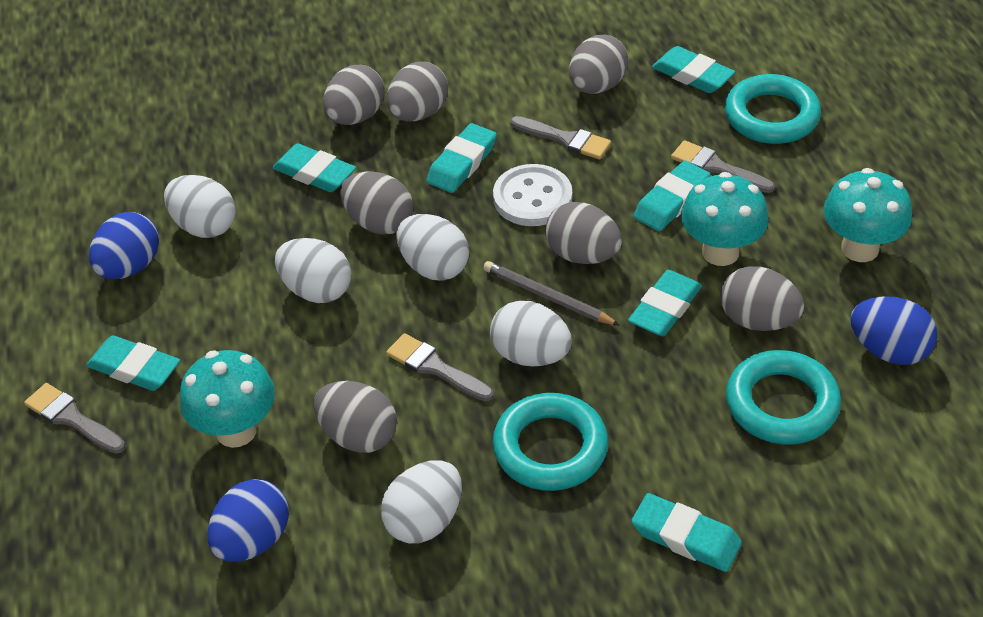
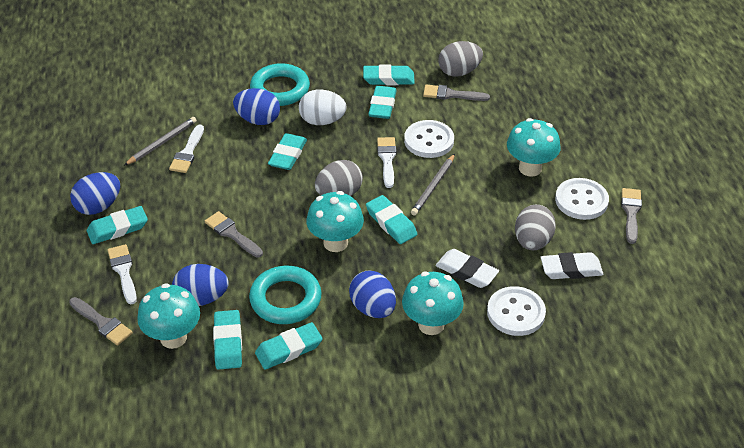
blue egg: 3 -> 4
grey egg: 7 -> 3
grey pencil: 1 -> 2
turquoise mushroom: 3 -> 4
turquoise ring: 3 -> 2
white brush: 0 -> 3
white button: 1 -> 3
white egg: 5 -> 1
white eraser: 0 -> 2

